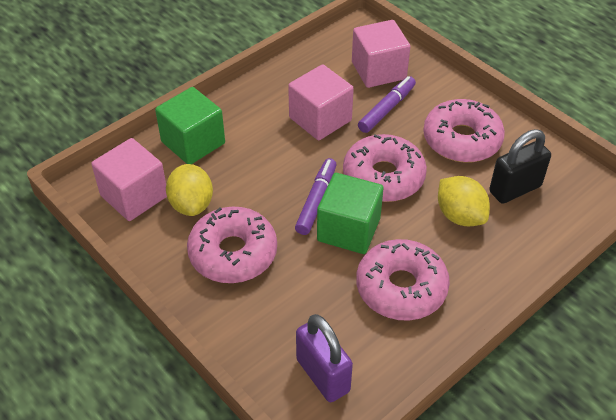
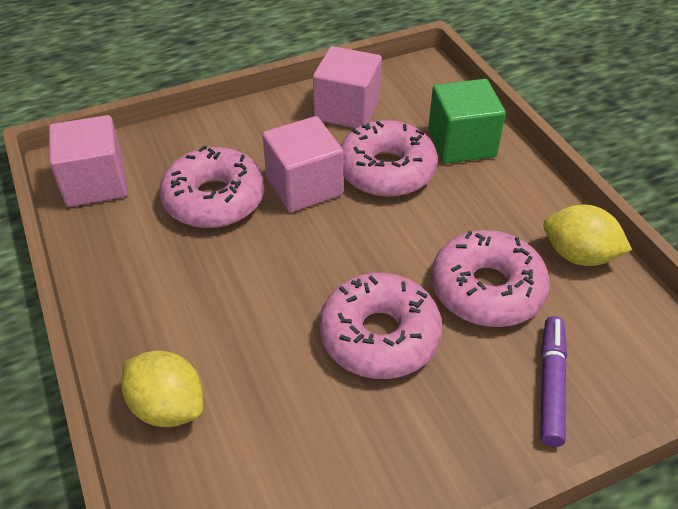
black padlock: 1 -> 0
green cube: 2 -> 1
purple marker: 2 -> 1
purple padlock: 1 -> 0

